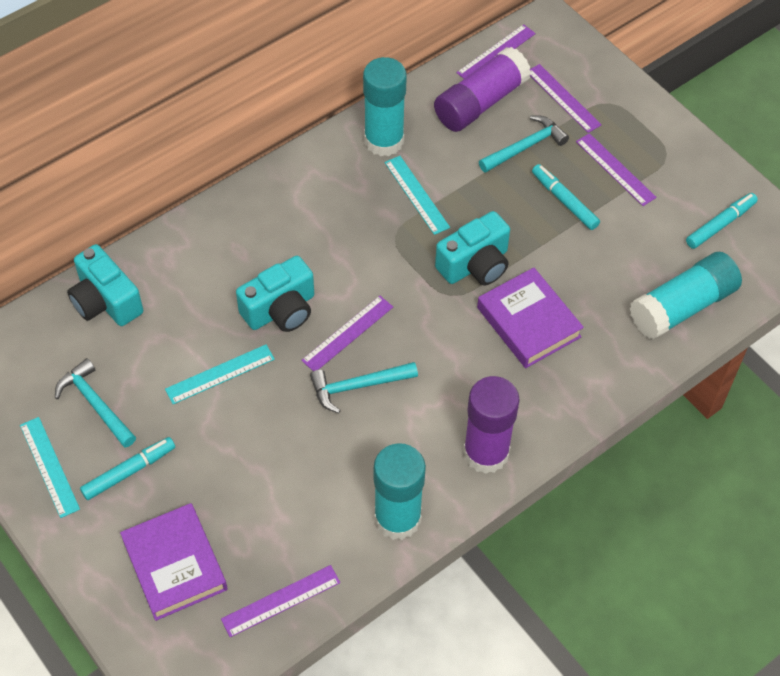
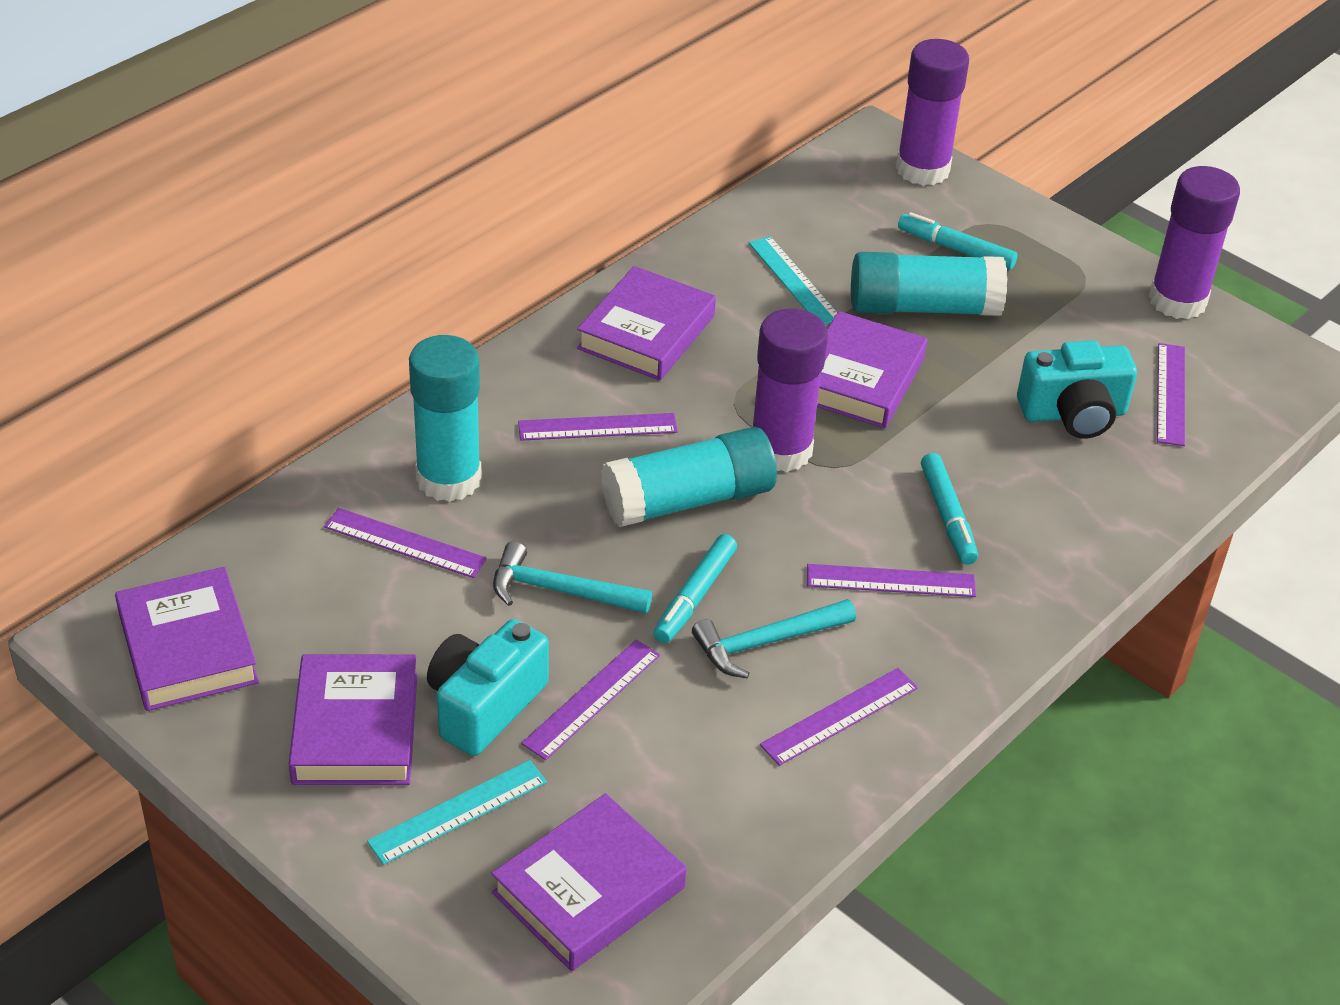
purple book: 2 -> 5
purple glue stick: 2 -> 3
purple ruler: 5 -> 6
turquoise camera: 3 -> 2
turquoise hammer: 3 -> 2
turquoise ruler: 3 -> 2

